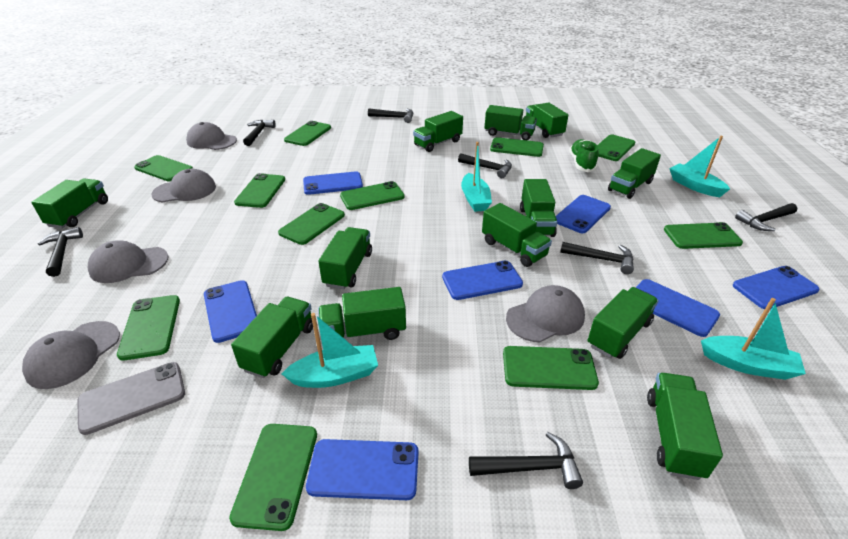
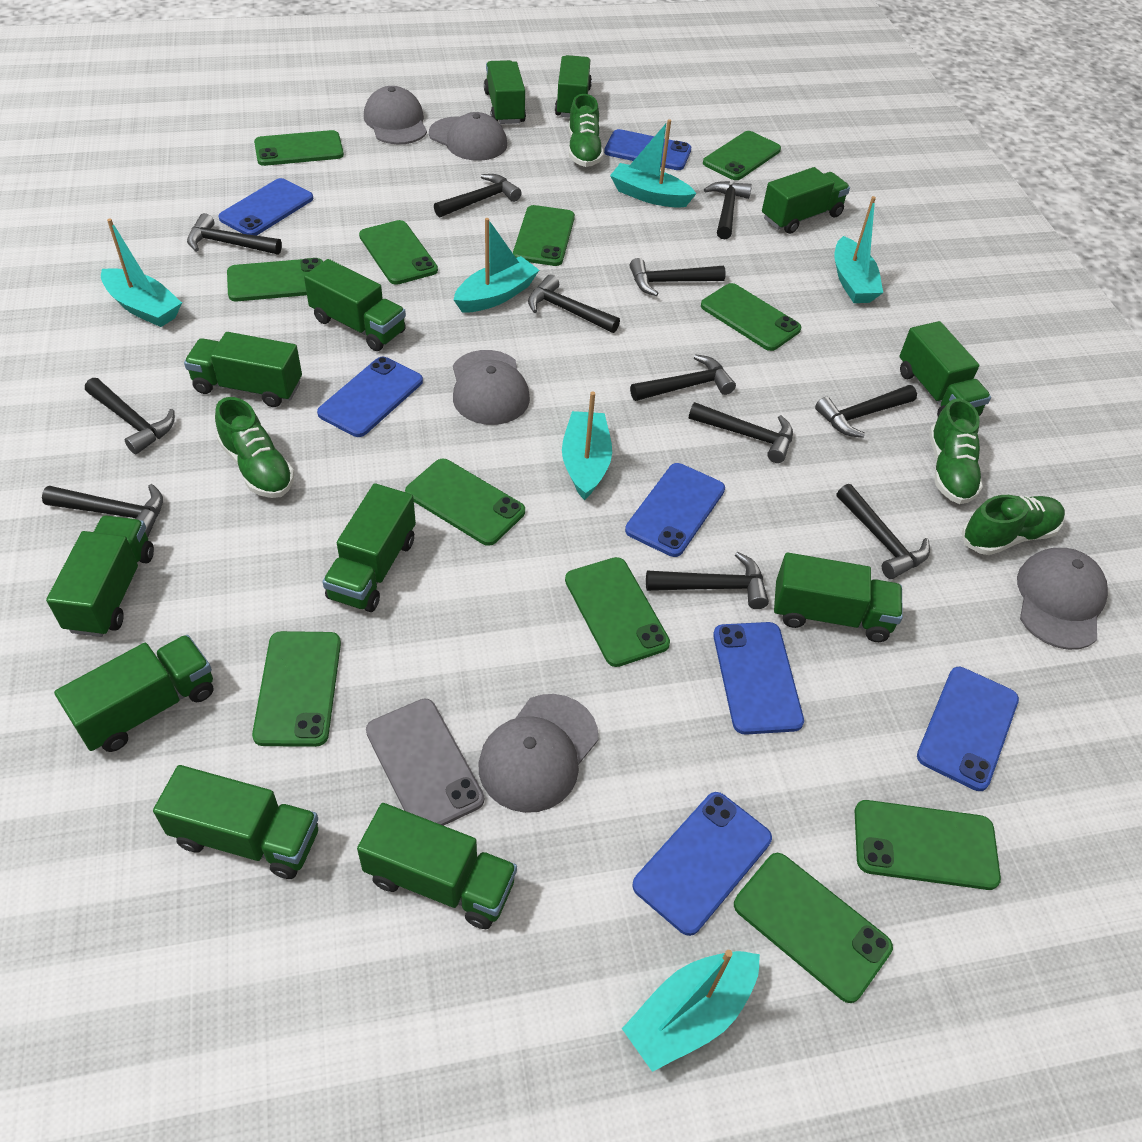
black hammer: 7 -> 12
green shoe: 1 -> 4
turquoise boat: 4 -> 6

